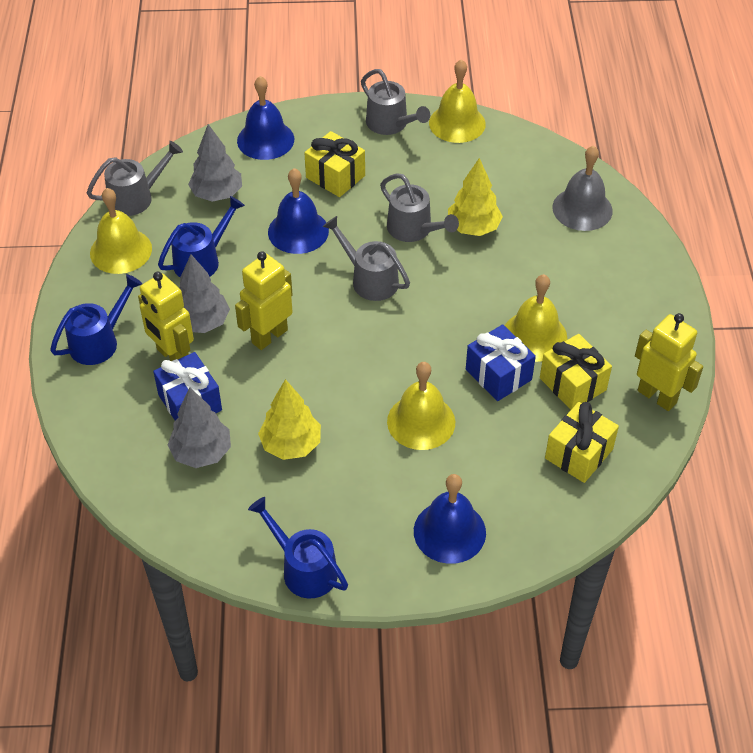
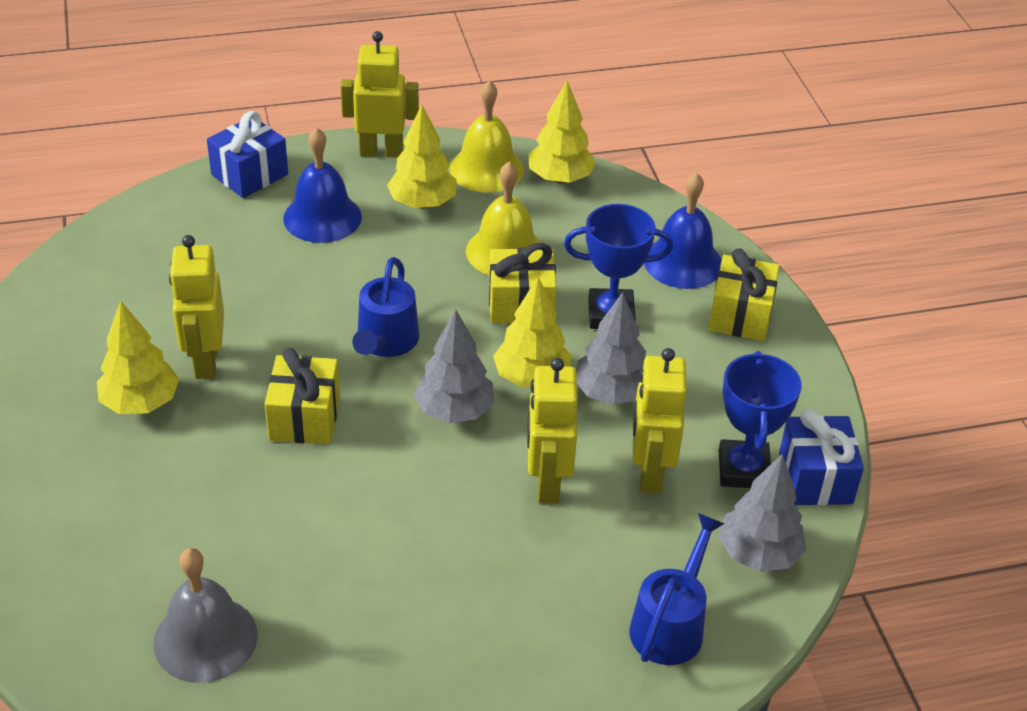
blue bell: 3 -> 2
blue trophy: 0 -> 2
blue watering can: 3 -> 2
grey watering can: 4 -> 0
yellow bell: 4 -> 2
yellow robot: 3 -> 4
yellow tree: 2 -> 4

